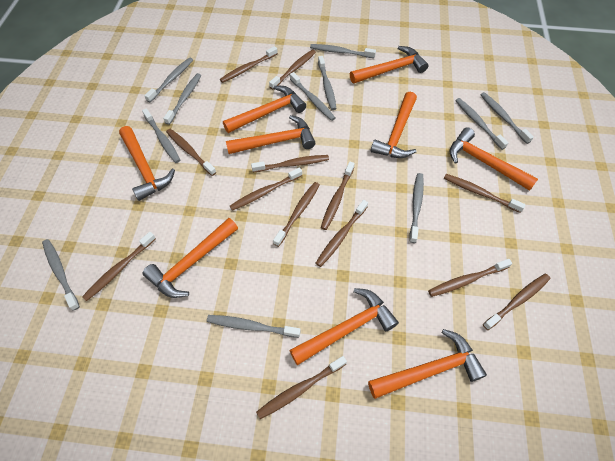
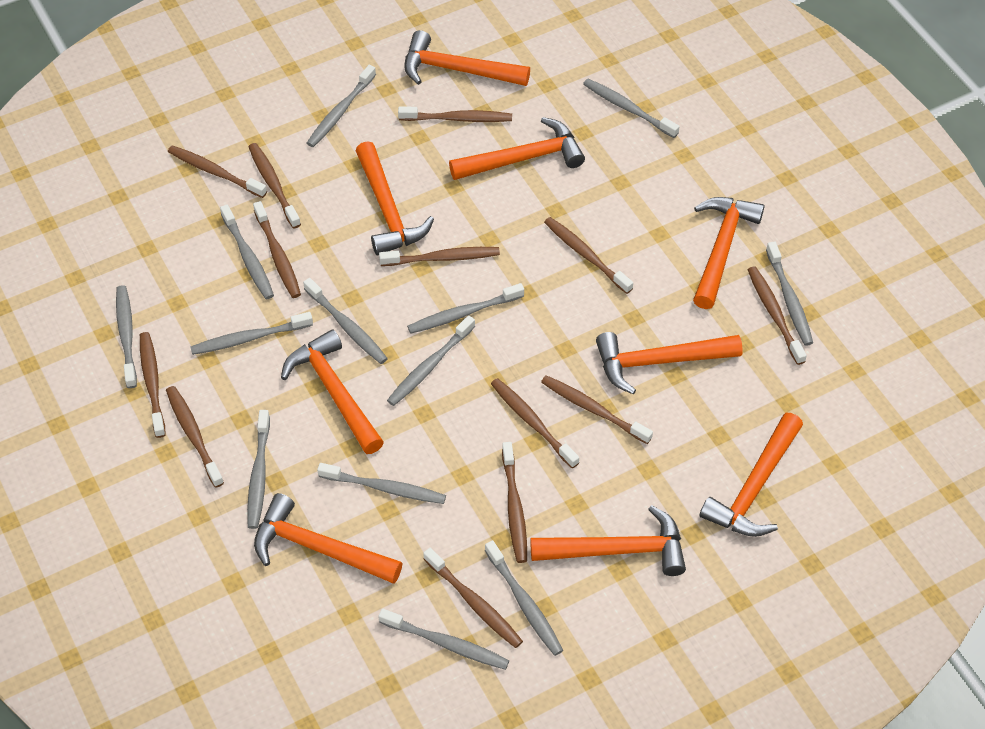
grey toothbrush: 11 -> 13

